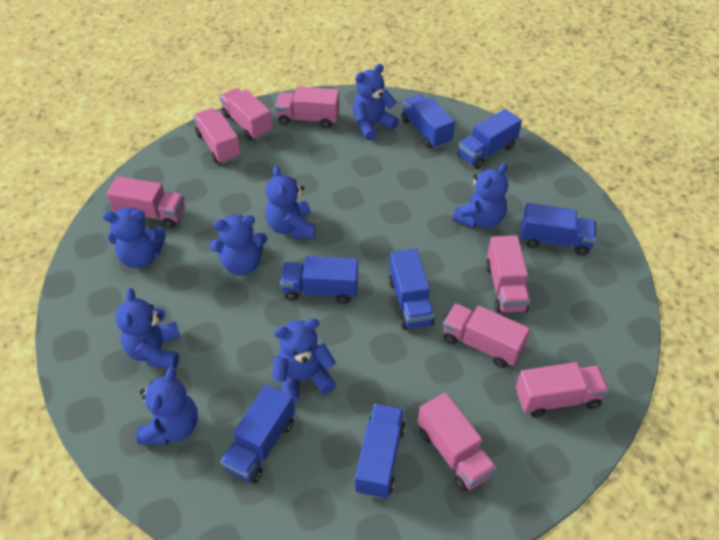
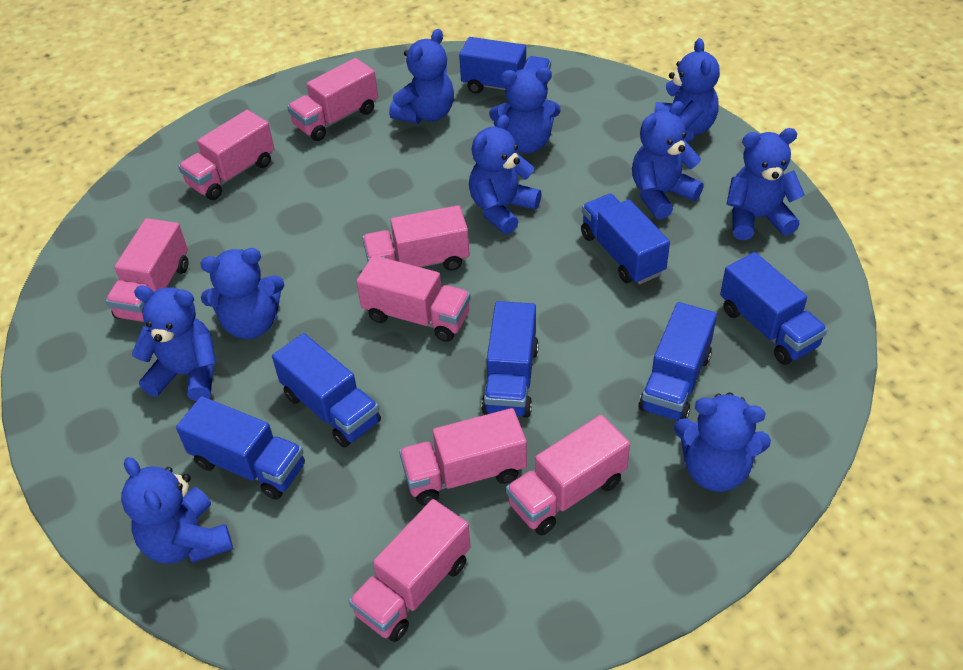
blue teddy bear: 8 -> 10

